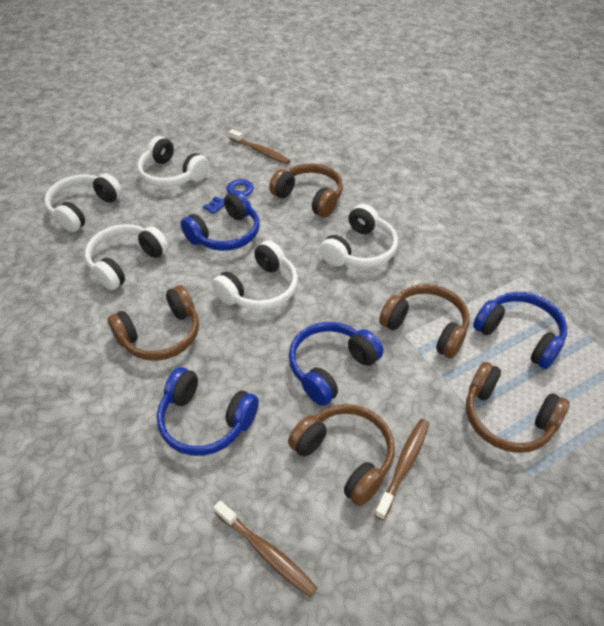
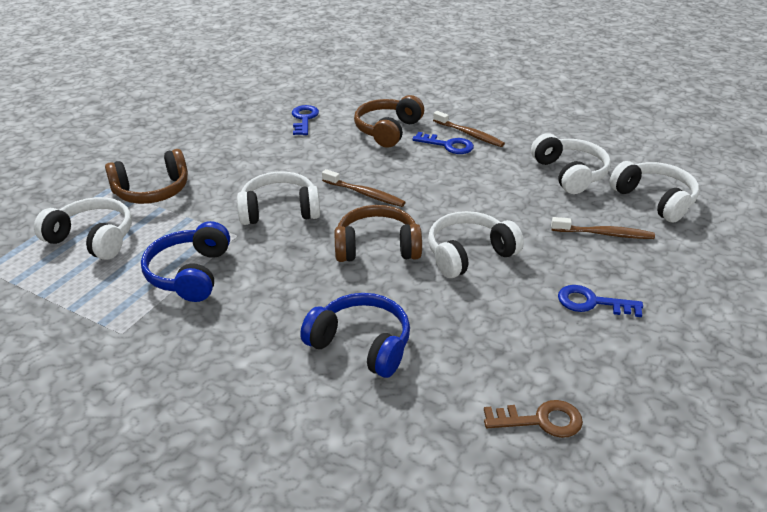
blue headphones: 4 -> 2
blue key: 1 -> 3
brown headphones: 5 -> 3
brown key: 0 -> 1

